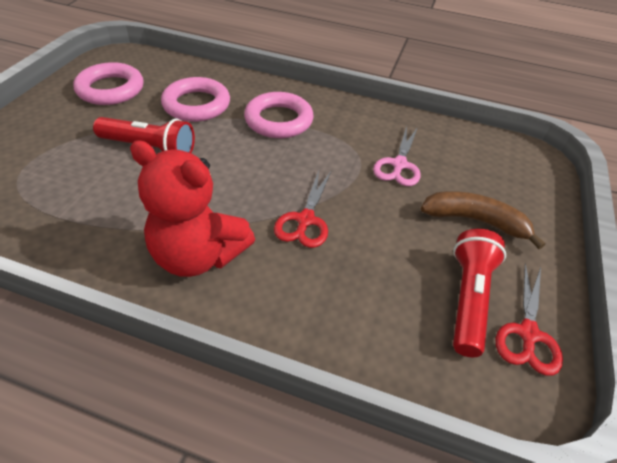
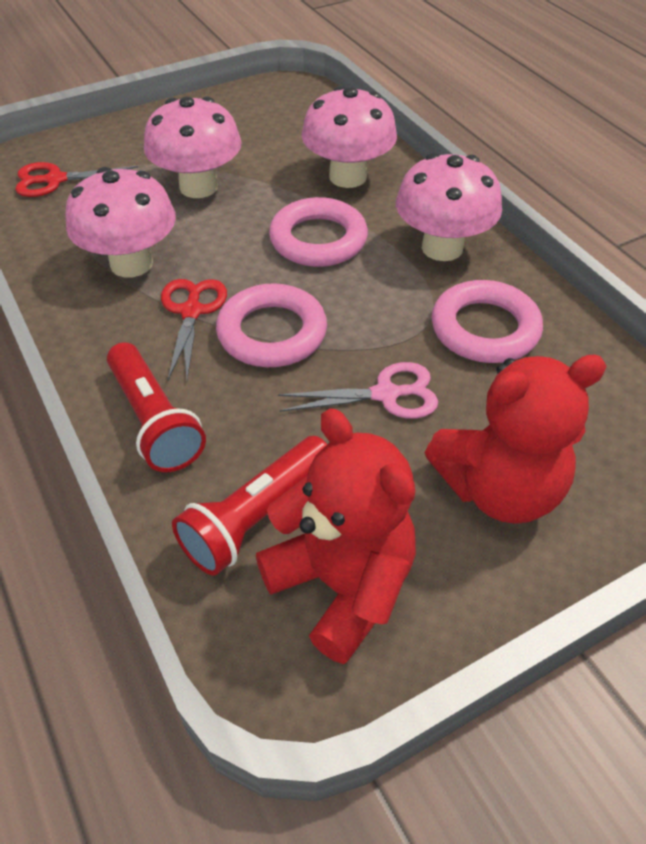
brown banana: 1 -> 0
pink mushroom: 0 -> 4
red teddy bear: 1 -> 2

